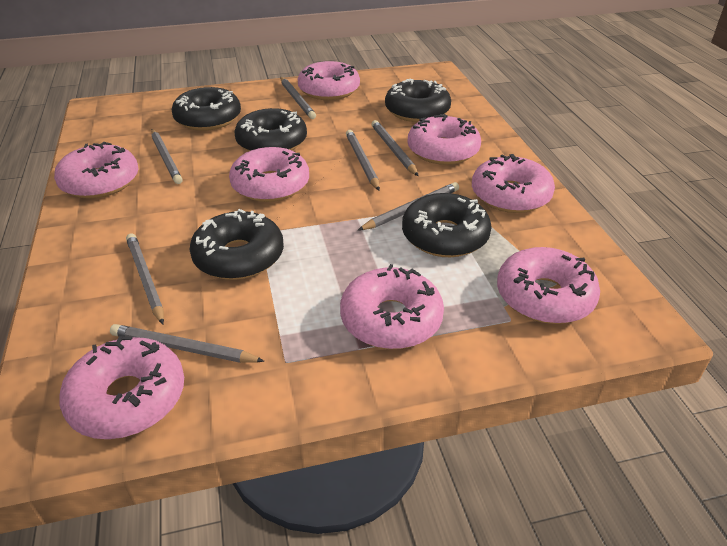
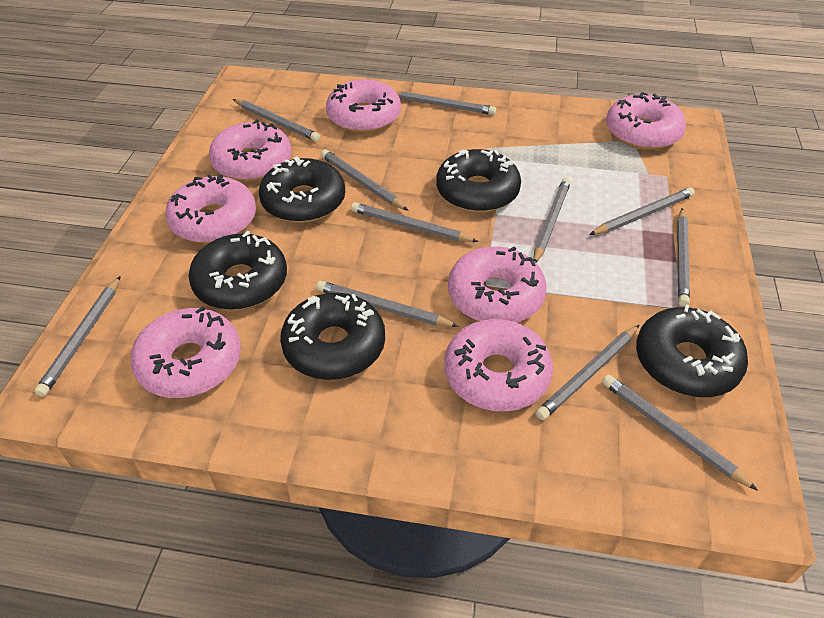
grey pencil: 7 -> 11
pink donut: 8 -> 7

